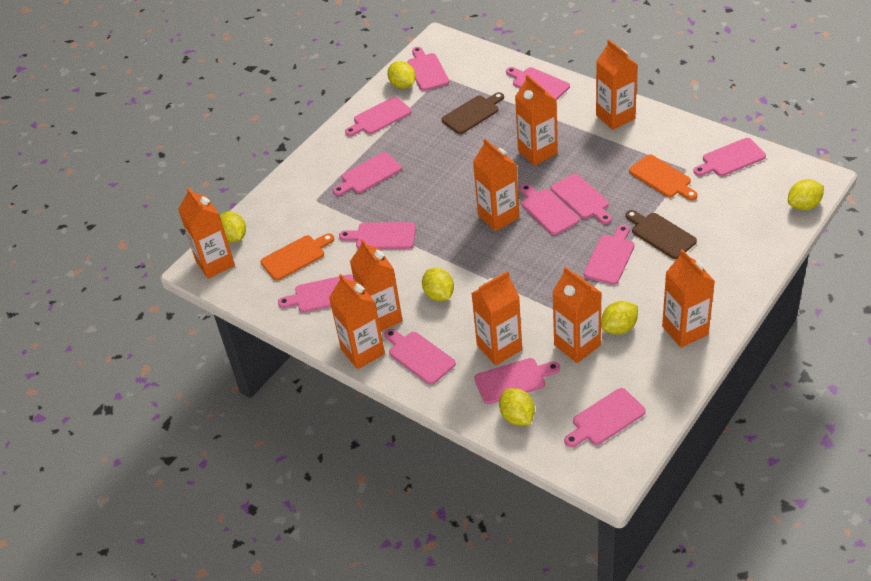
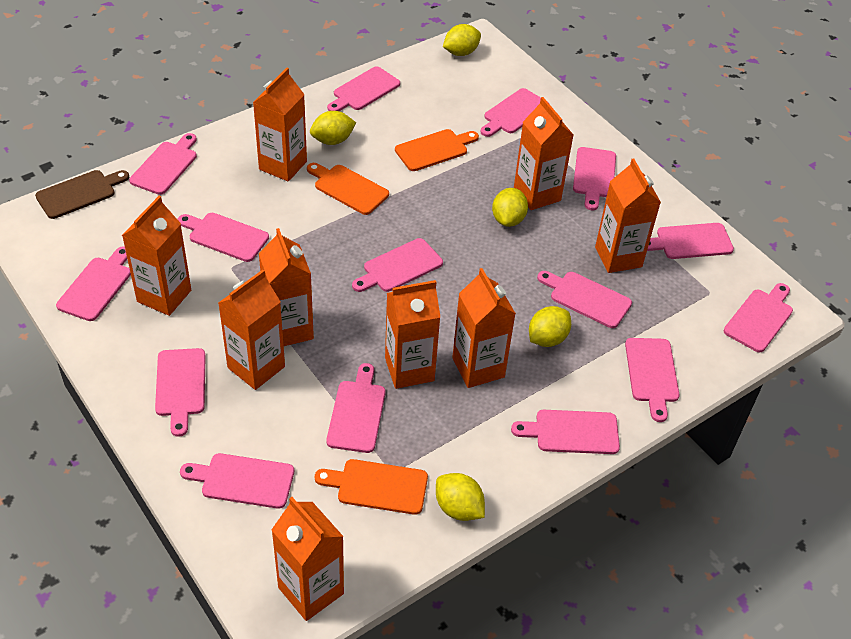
brown cutting board: 2 -> 1
orange cutting board: 2 -> 3
pink cutting board: 13 -> 15
yellow lemon: 6 -> 5

